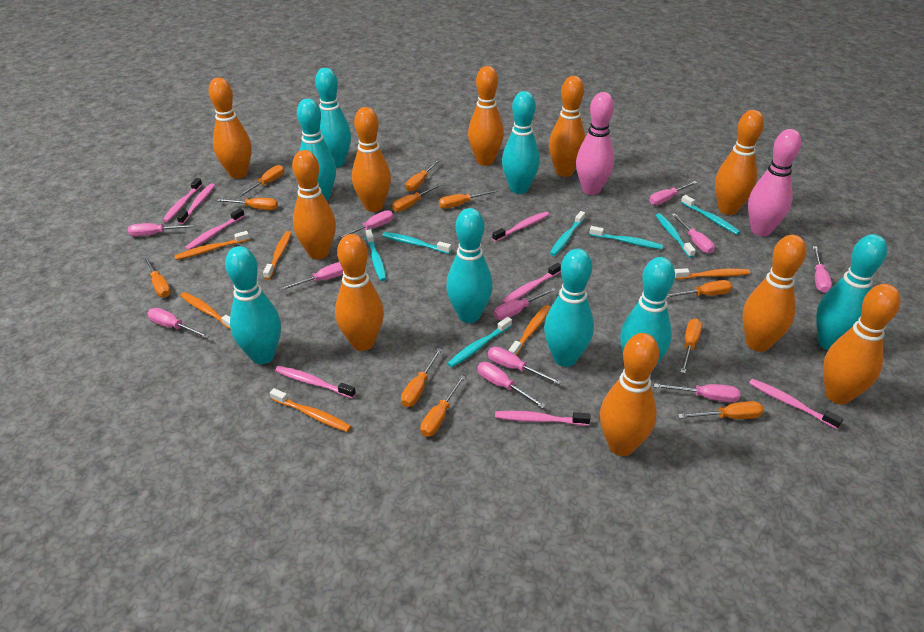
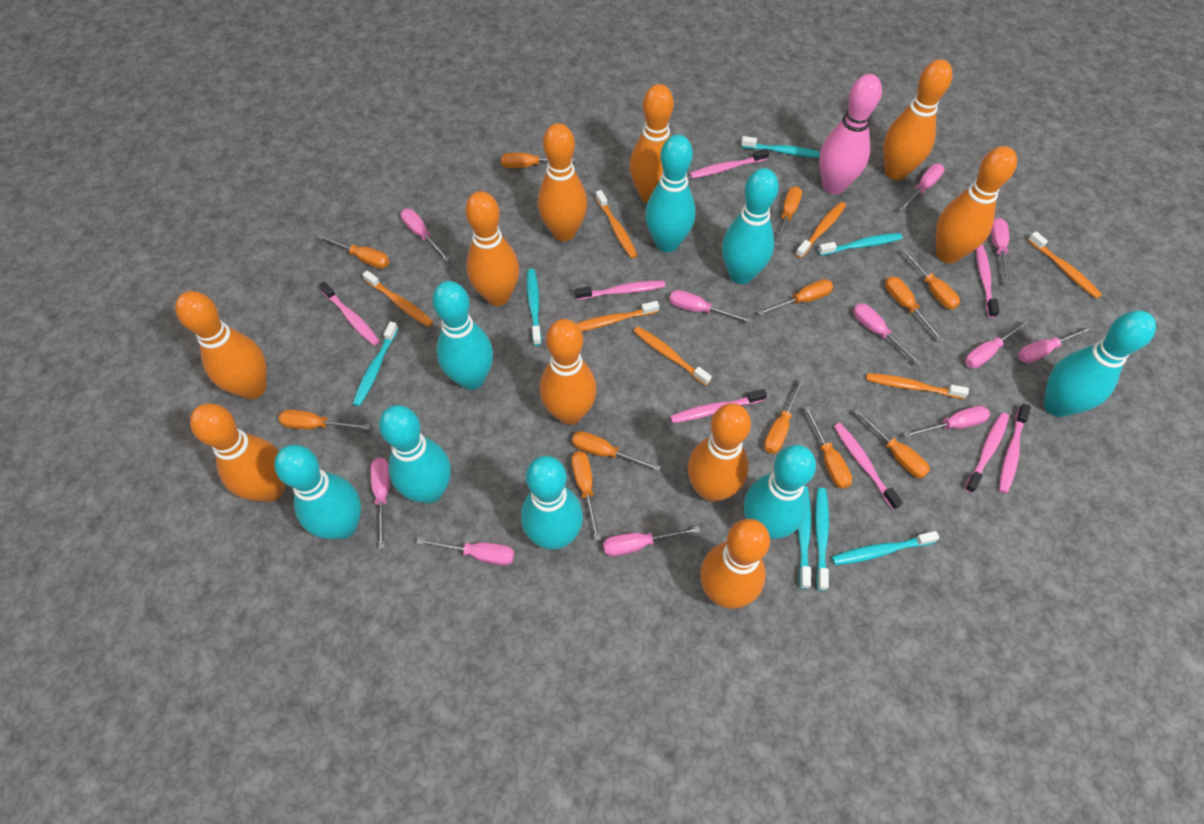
orange screwdriver: 11 -> 12
orange toothbrush: 6 -> 7
pink bowling pin: 2 -> 1

